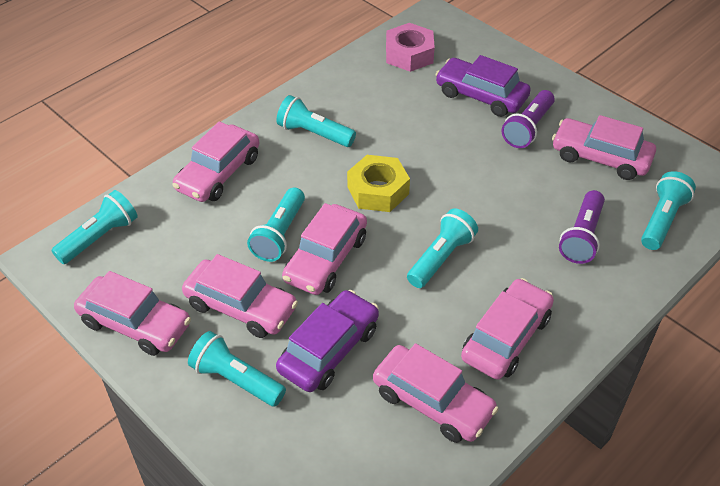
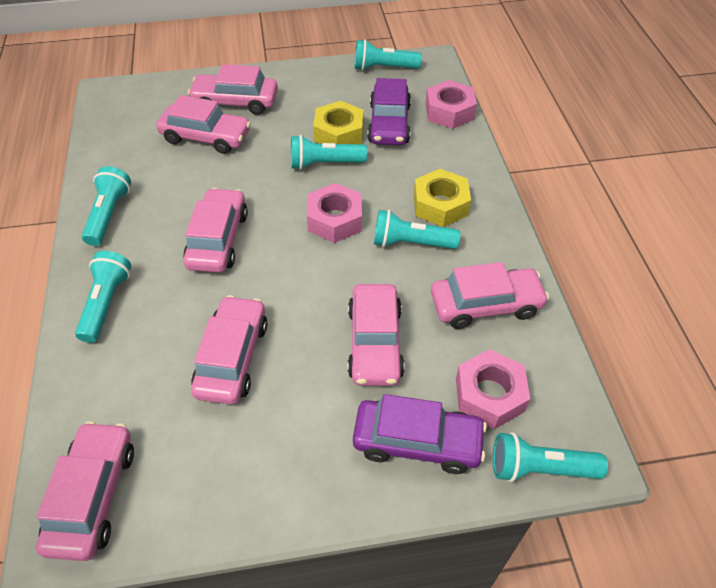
pink nut: 1 -> 3
purple flashlight: 2 -> 0
yellow nut: 1 -> 2

